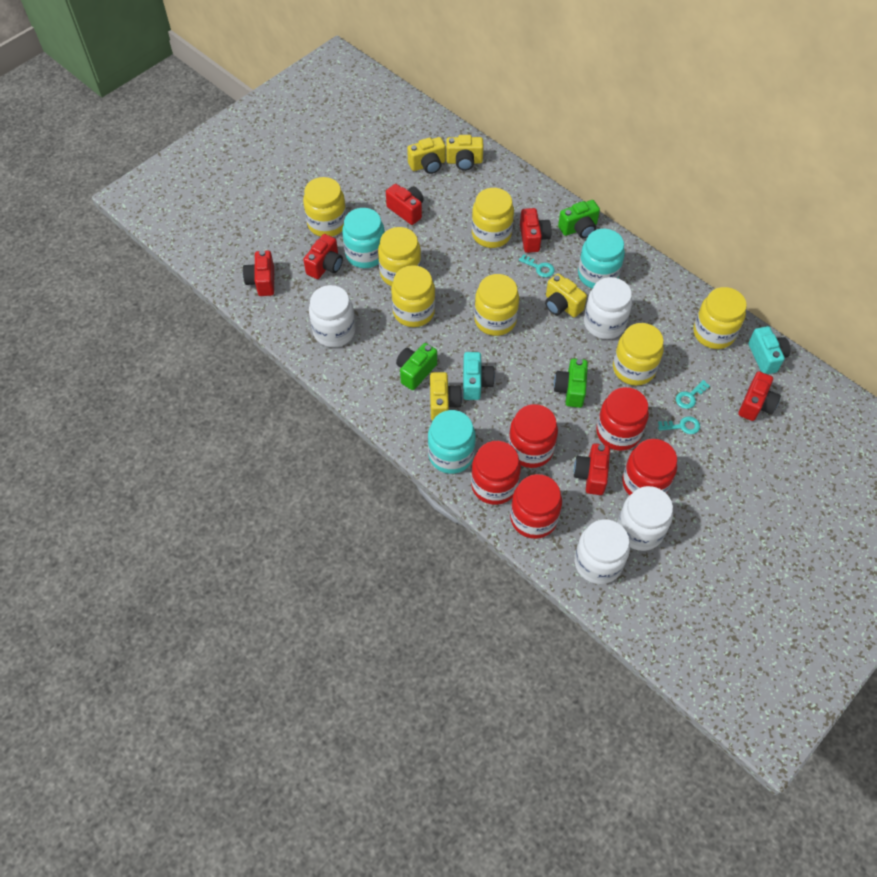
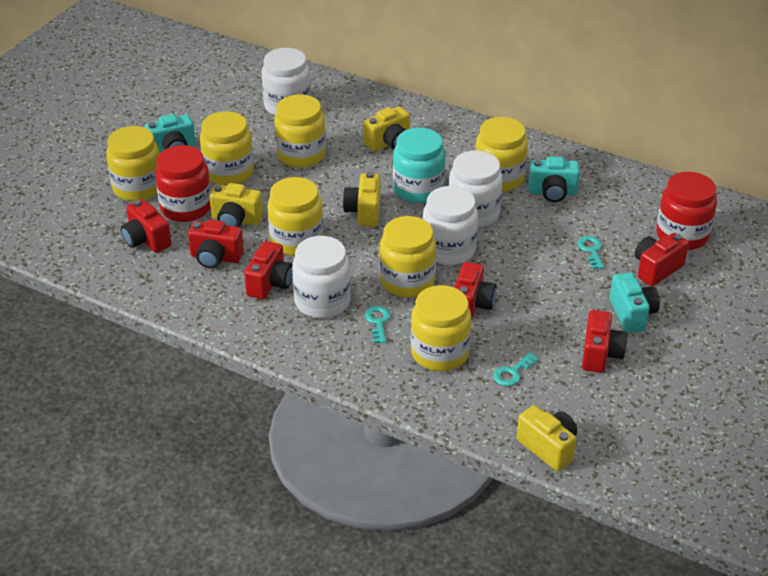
green camera: 3 -> 0
red jar: 5 -> 2
turquoise camera: 2 -> 3
turquoise jar: 3 -> 1

